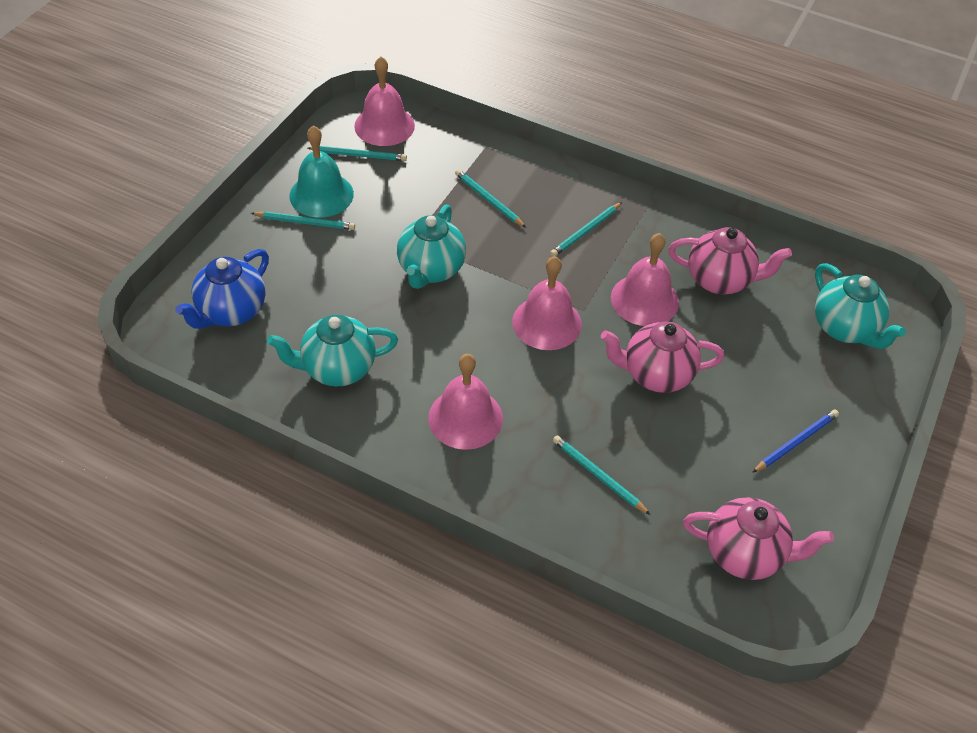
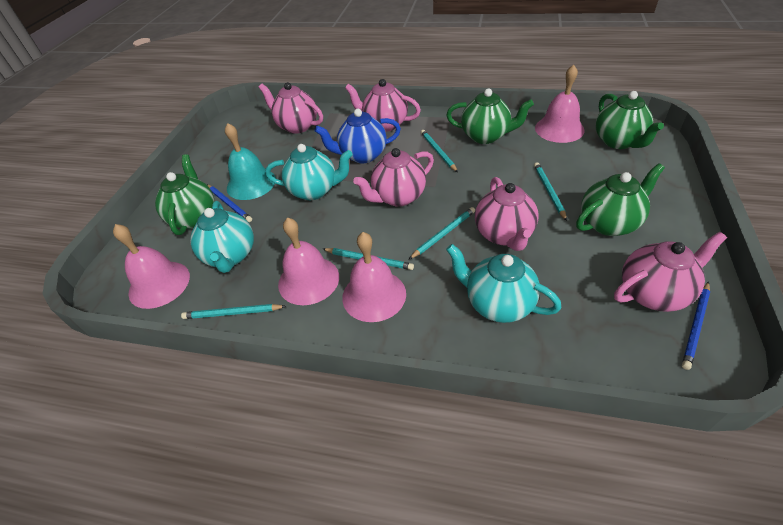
blue pencil: 1 -> 2
green teapot: 0 -> 4
pink teapot: 3 -> 5

